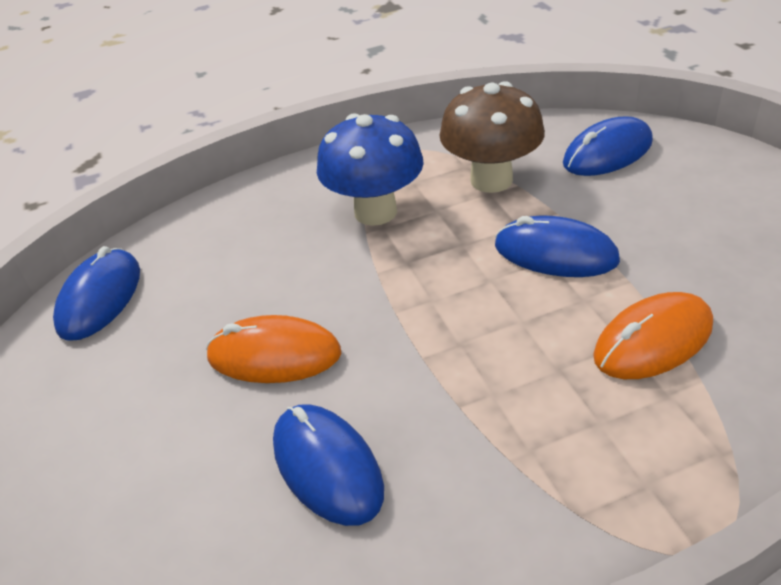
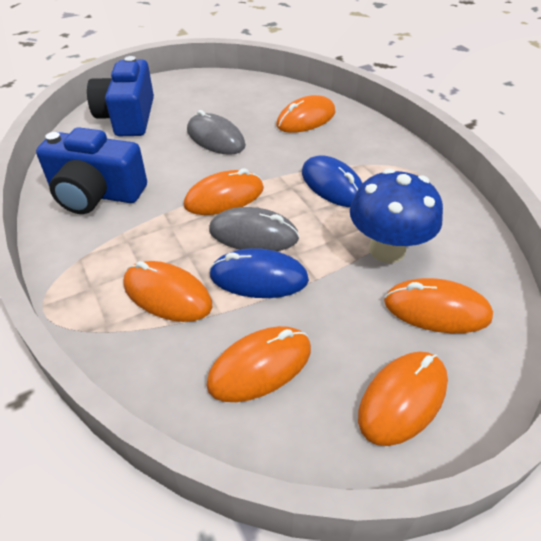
blue camera: 0 -> 2
blue mouse: 4 -> 2
brown mushroom: 1 -> 0
grey mouse: 0 -> 2
orange mouse: 2 -> 6

